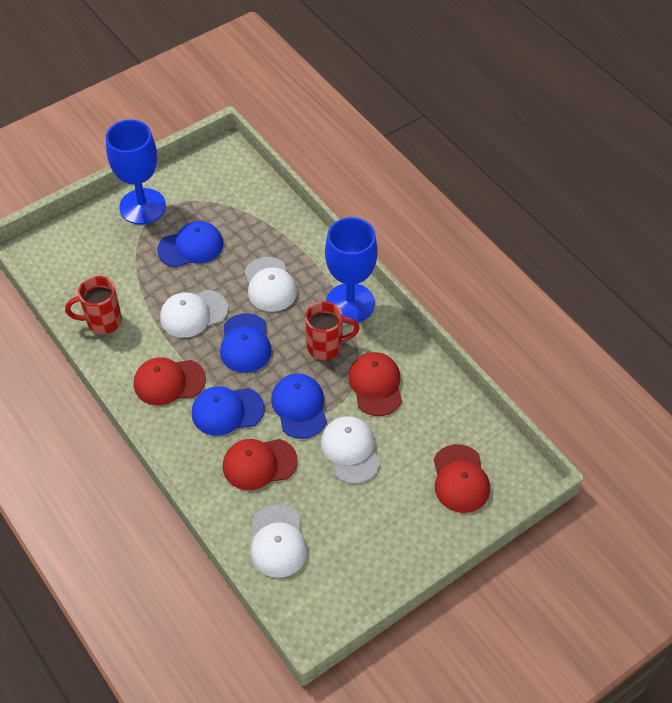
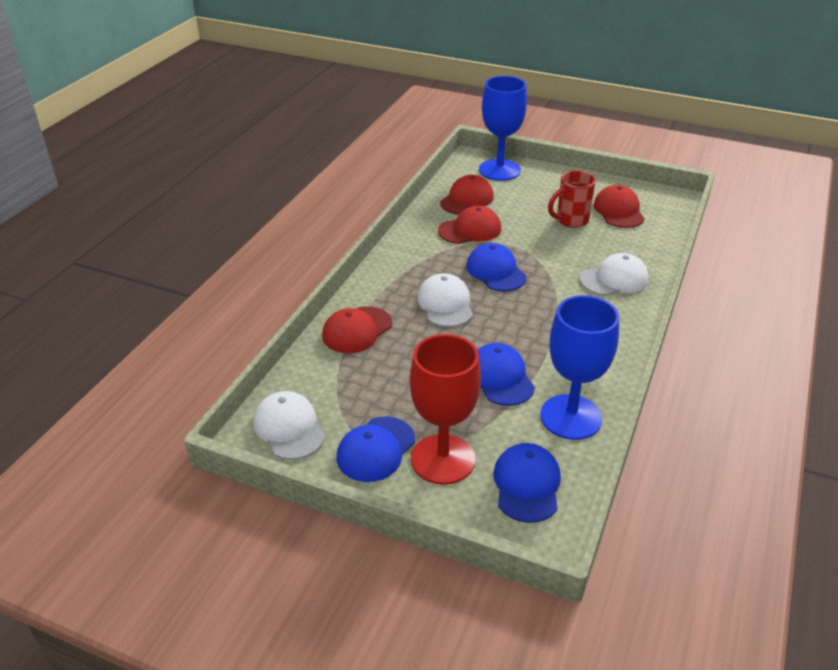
red goblet: 0 -> 1
red mug: 2 -> 1
white cap: 4 -> 3

